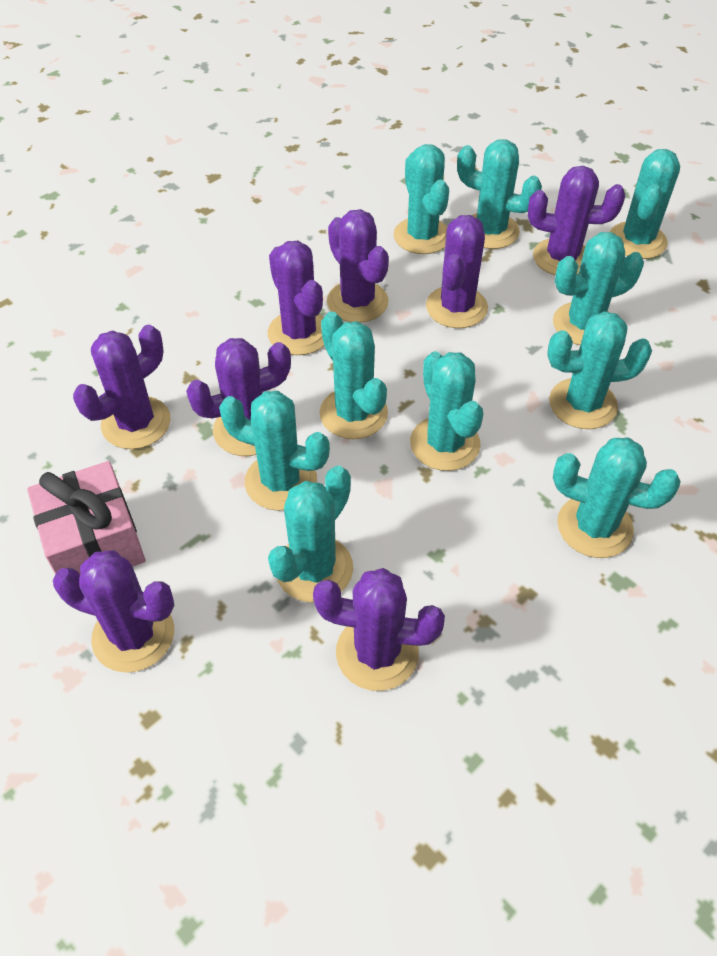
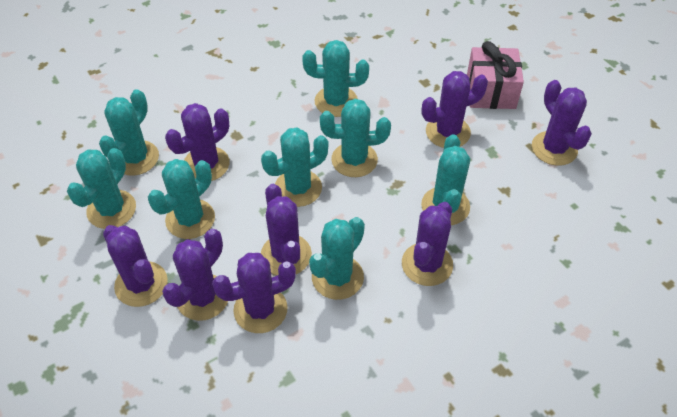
turquoise cactus: 10 -> 8

